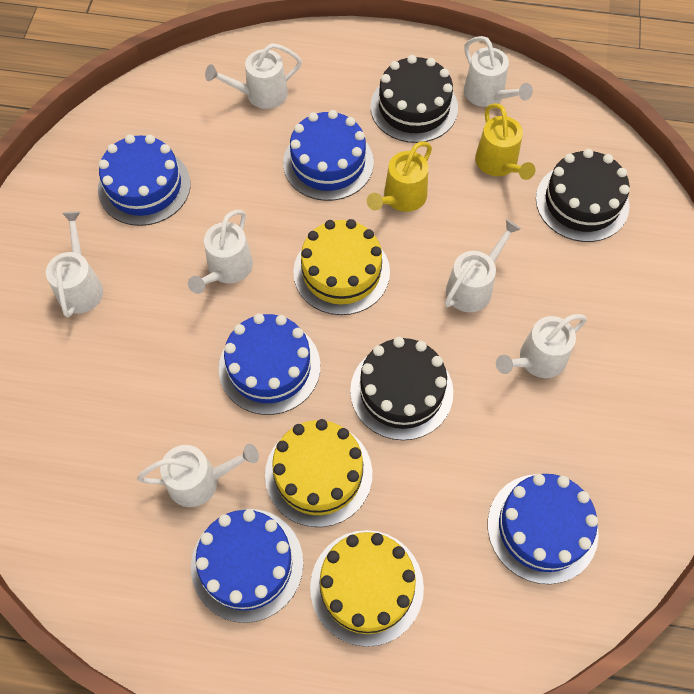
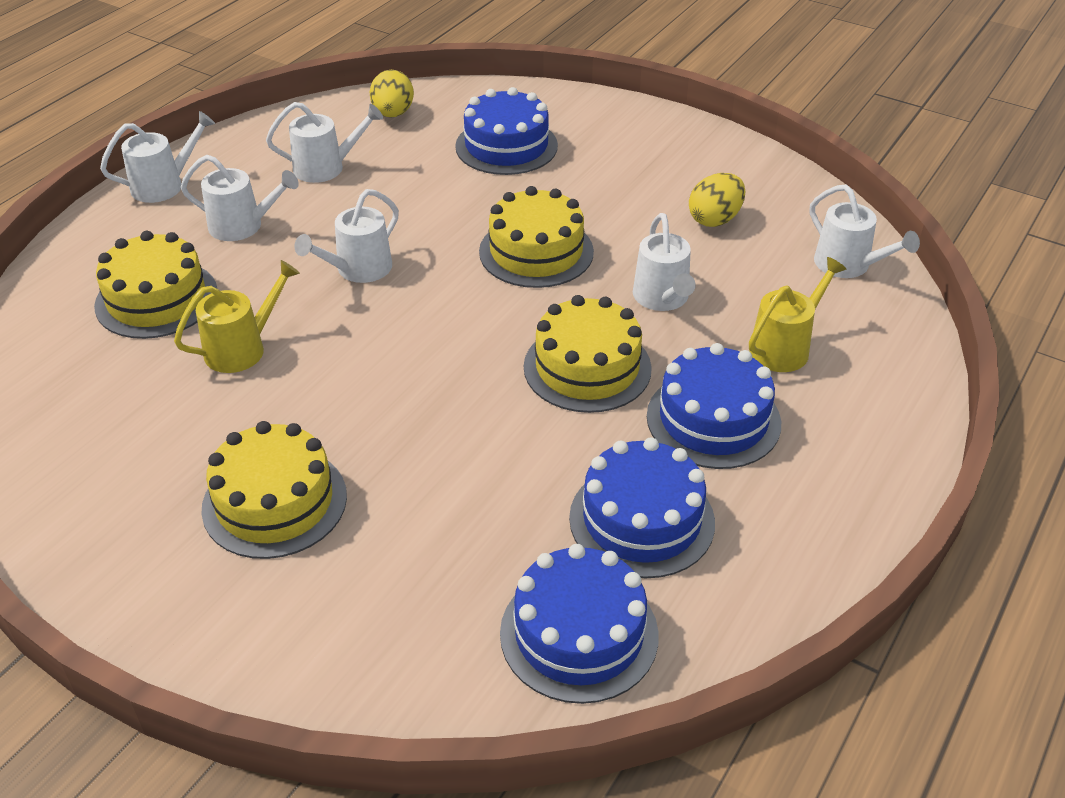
black cake: 3 -> 0
blue cake: 5 -> 4
white watering can: 7 -> 6
yellow cake: 3 -> 4
yellow egg: 0 -> 2

